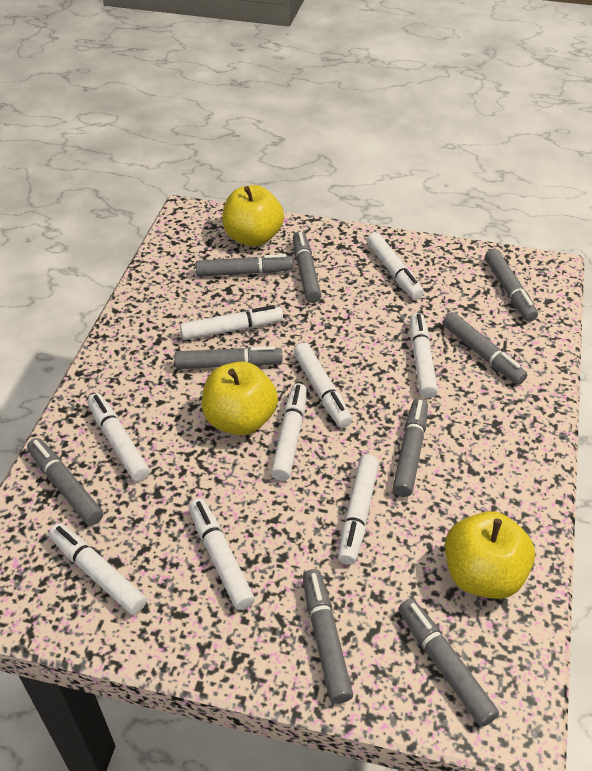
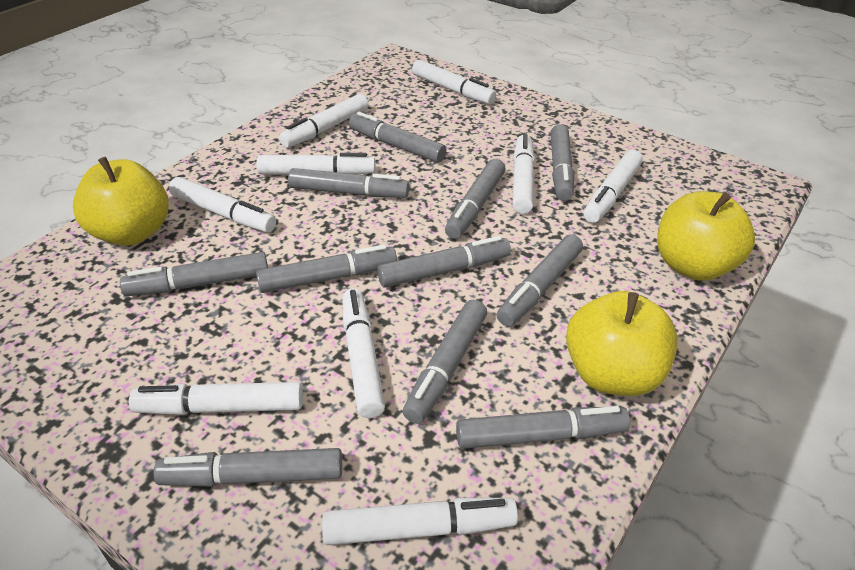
grey marker: 9 -> 11

